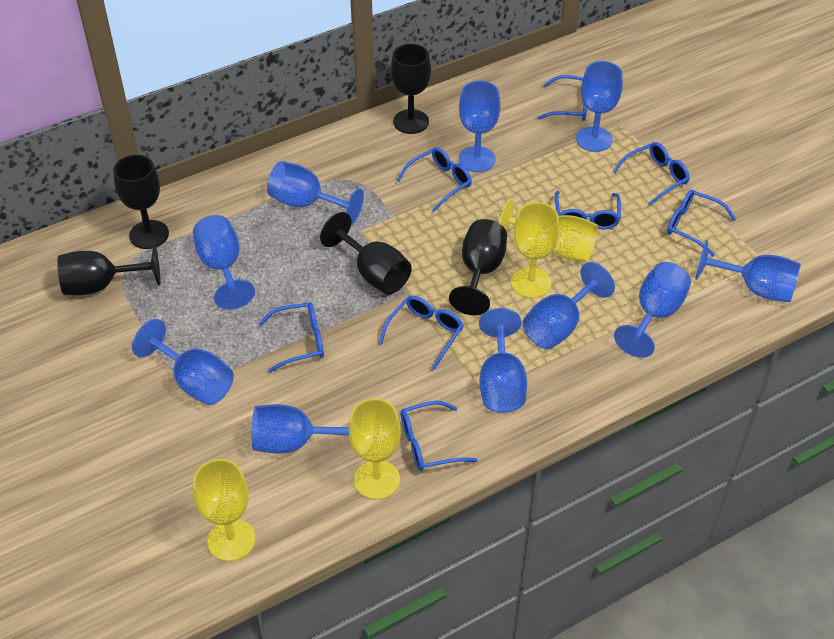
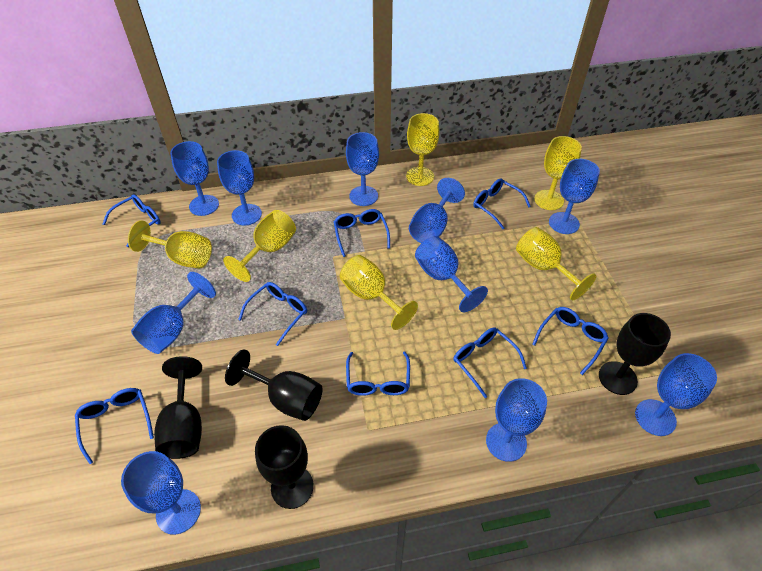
black goblet: 5 -> 4
yellow goblet: 4 -> 6

